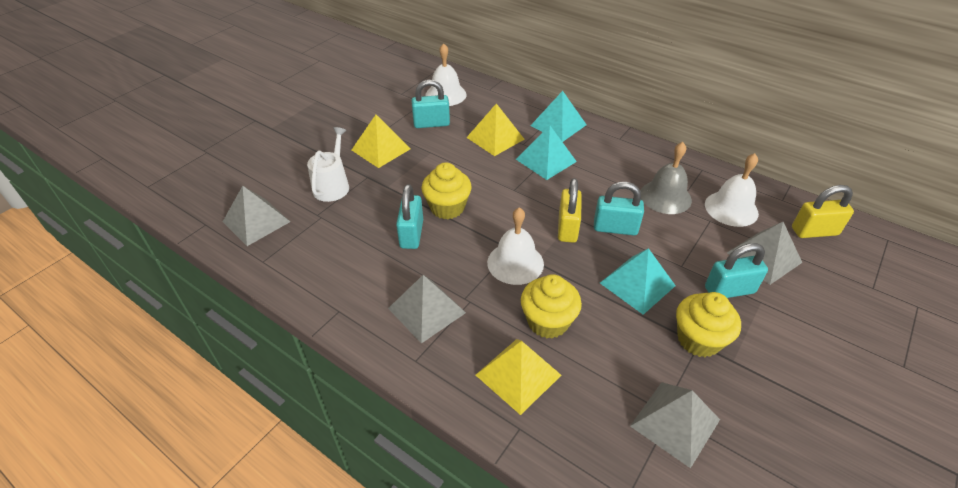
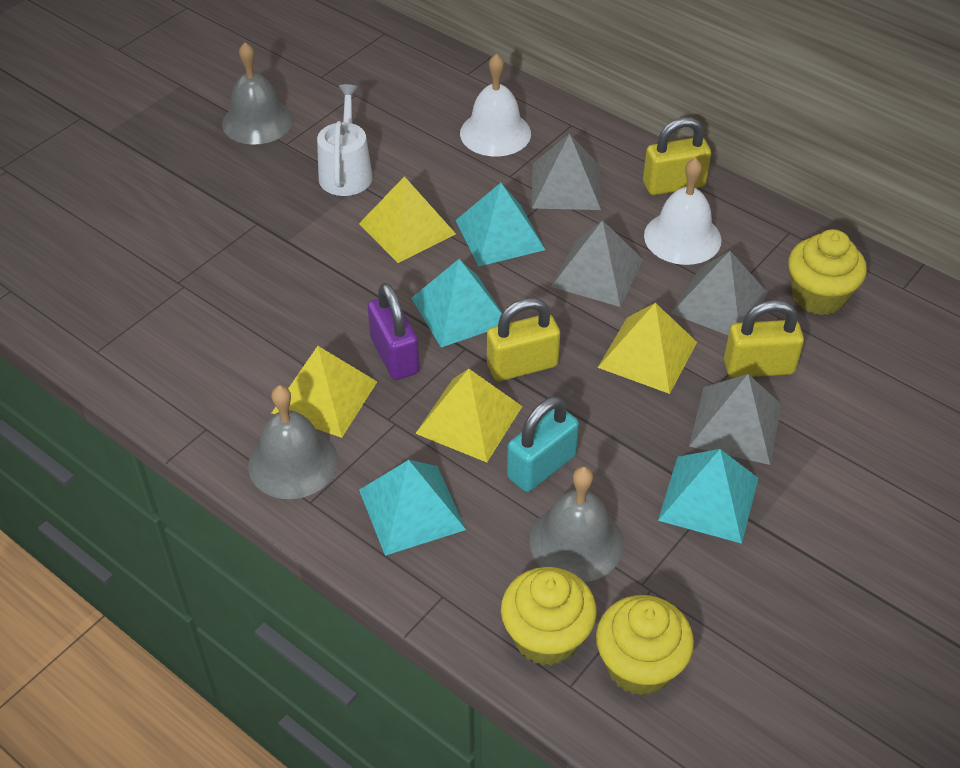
grey bell: 1 -> 3
purple padlock: 0 -> 1
turquoise padlock: 4 -> 1
turquoise pyramid: 3 -> 4
white bell: 3 -> 2
yellow padlock: 2 -> 3
yellow pyramid: 3 -> 4

